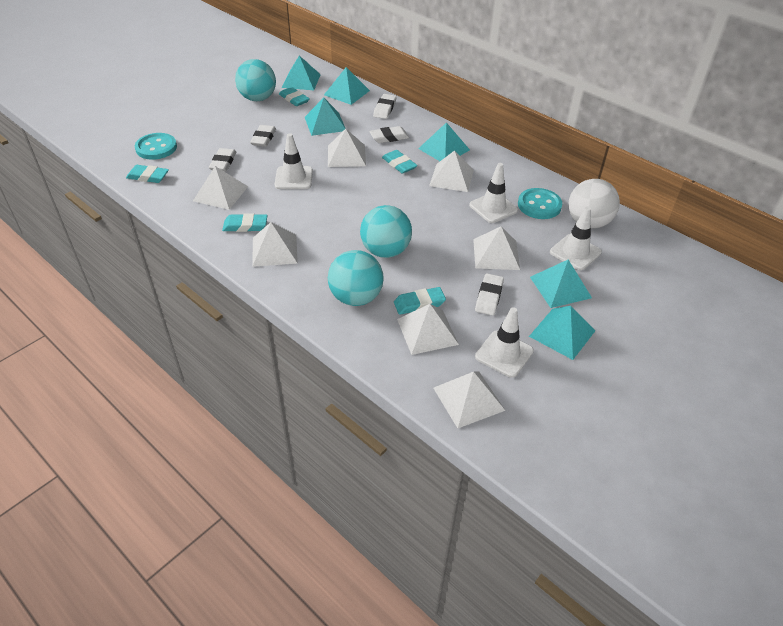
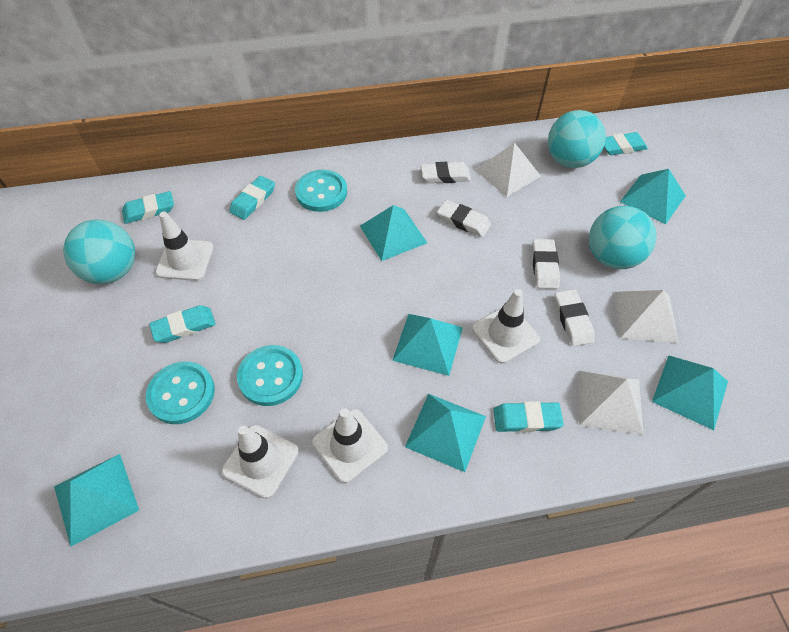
turquoise button: 2 -> 3
white ball: 1 -> 0
white eraser: 5 -> 4
white pyramid: 7 -> 3

